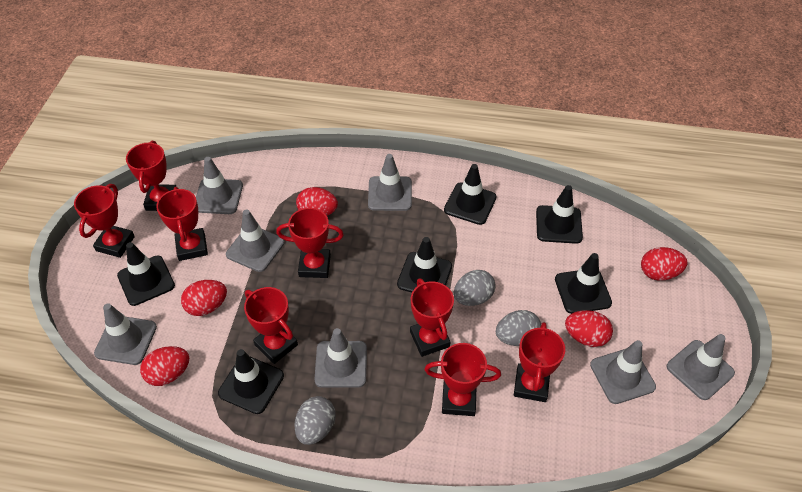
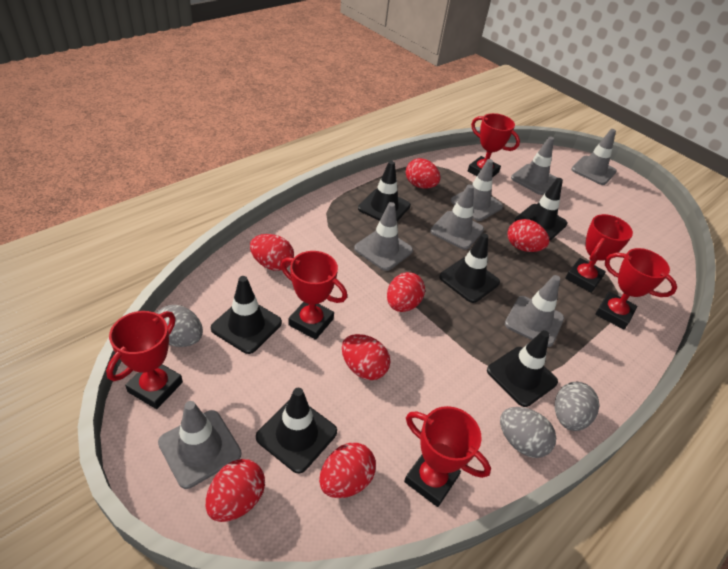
red egg: 5 -> 7
red trophy: 8 -> 6

